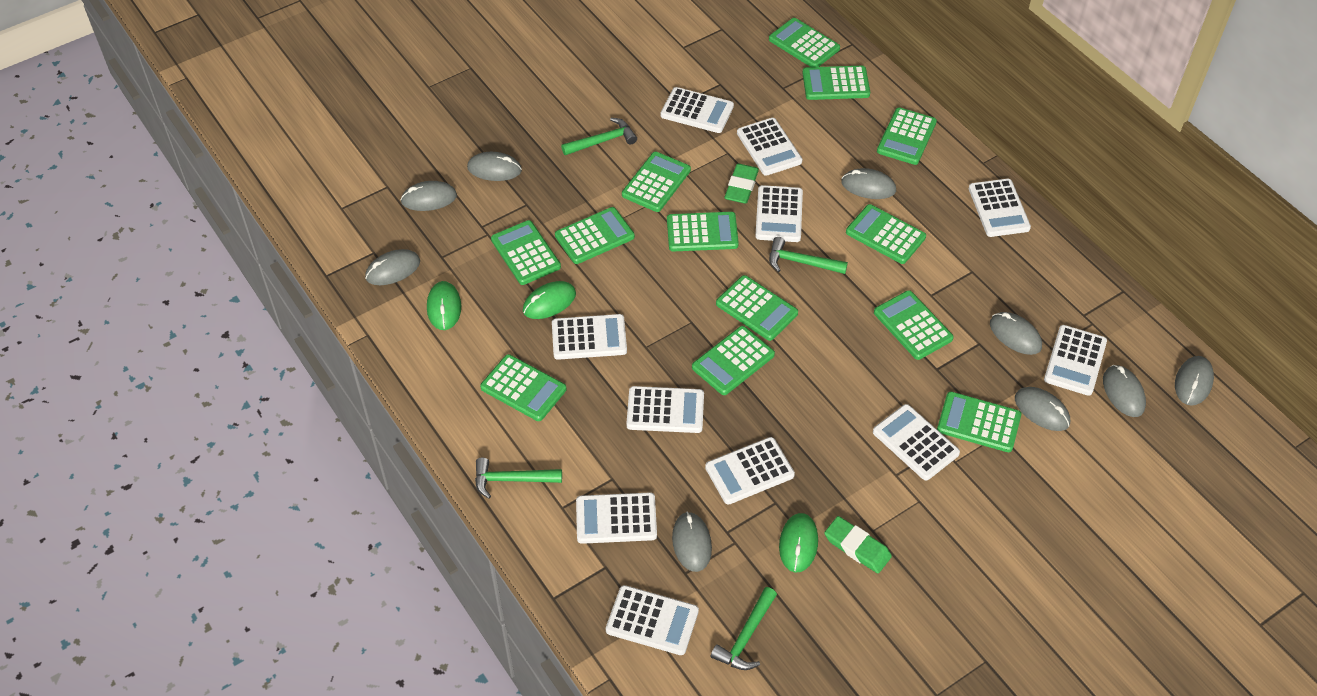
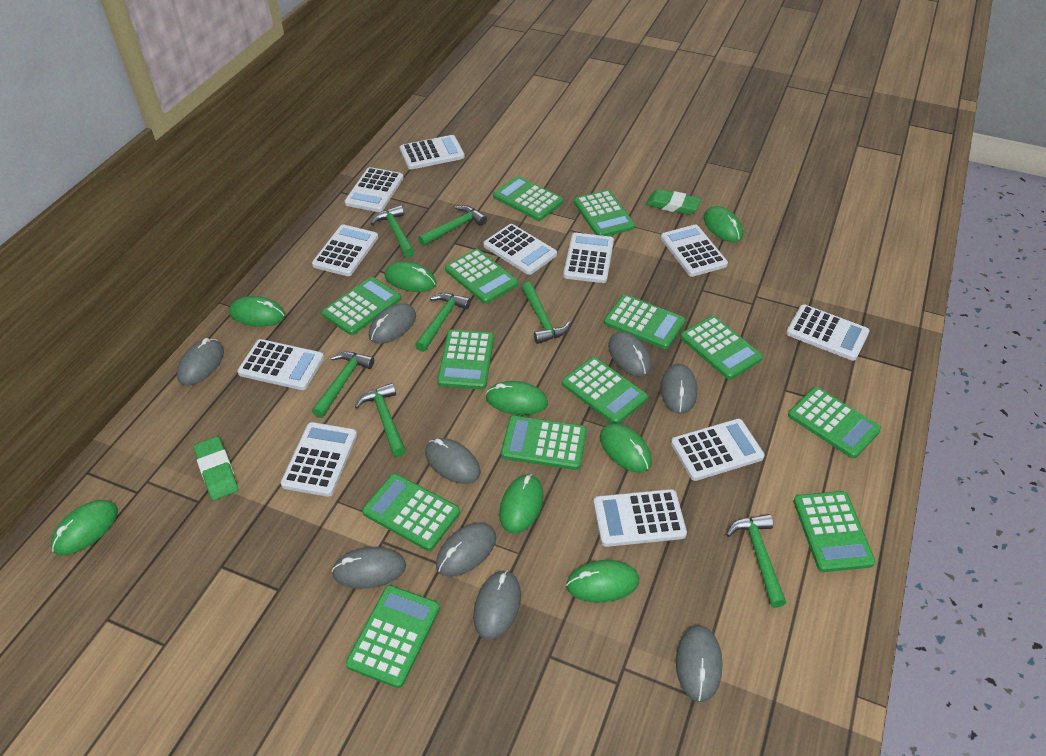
green hammer: 4 -> 7
green mouse: 3 -> 8

